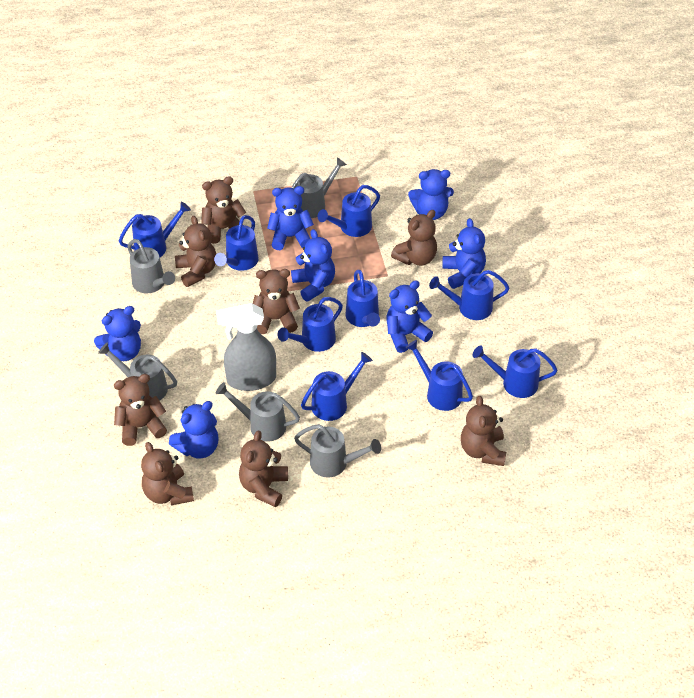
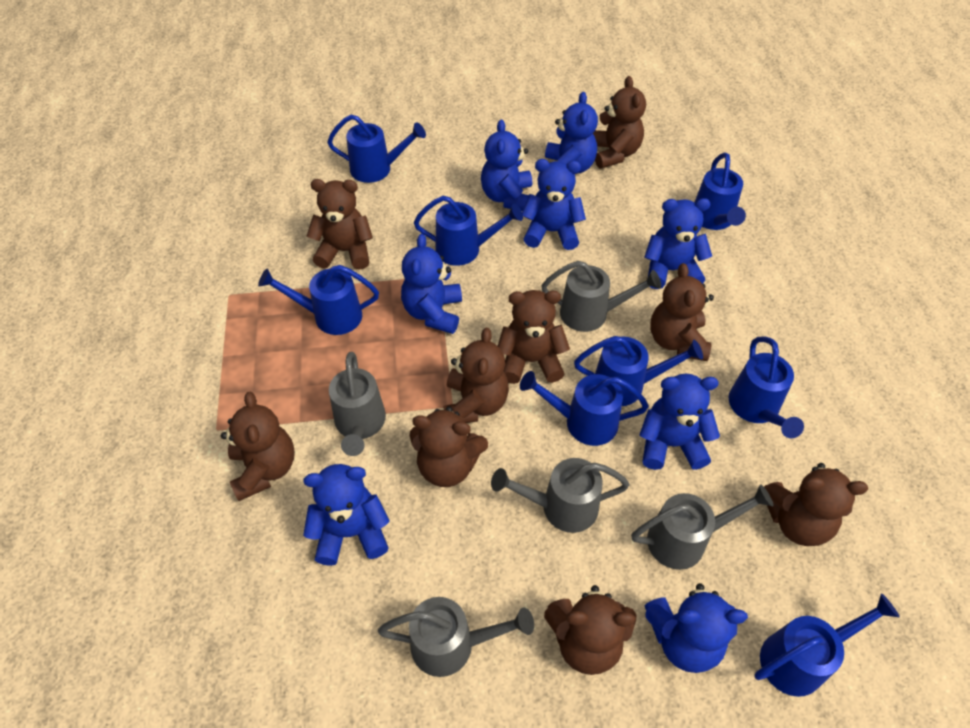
blue teddy bear: 7 -> 8
blue watering can: 9 -> 8
brown teddy bear: 8 -> 9
grey spray bottle: 1 -> 0

